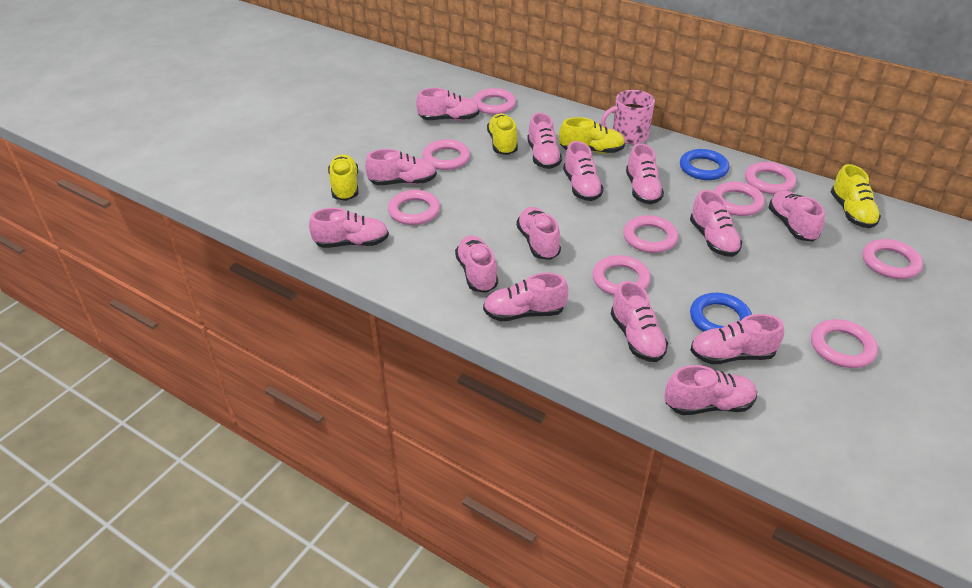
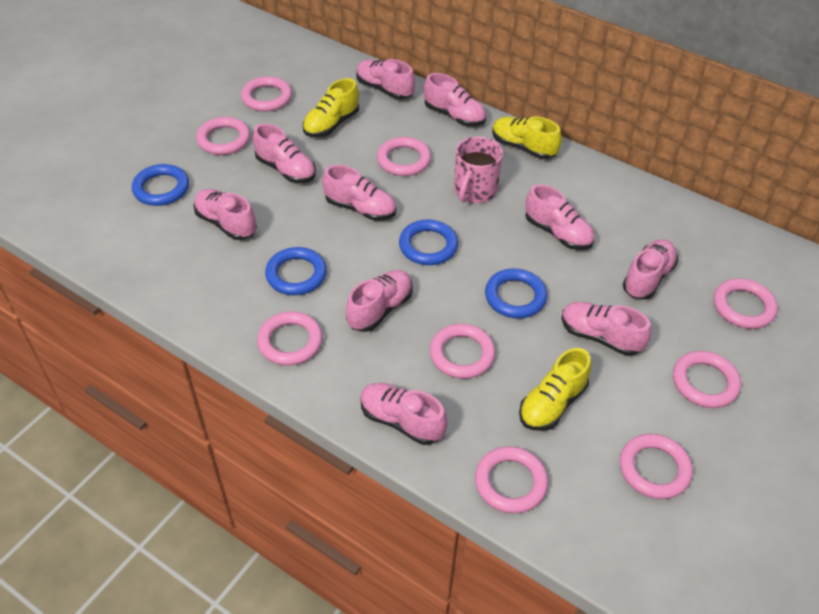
blue ring: 2 -> 4
pink shoe: 14 -> 10
yellow shoe: 4 -> 3

